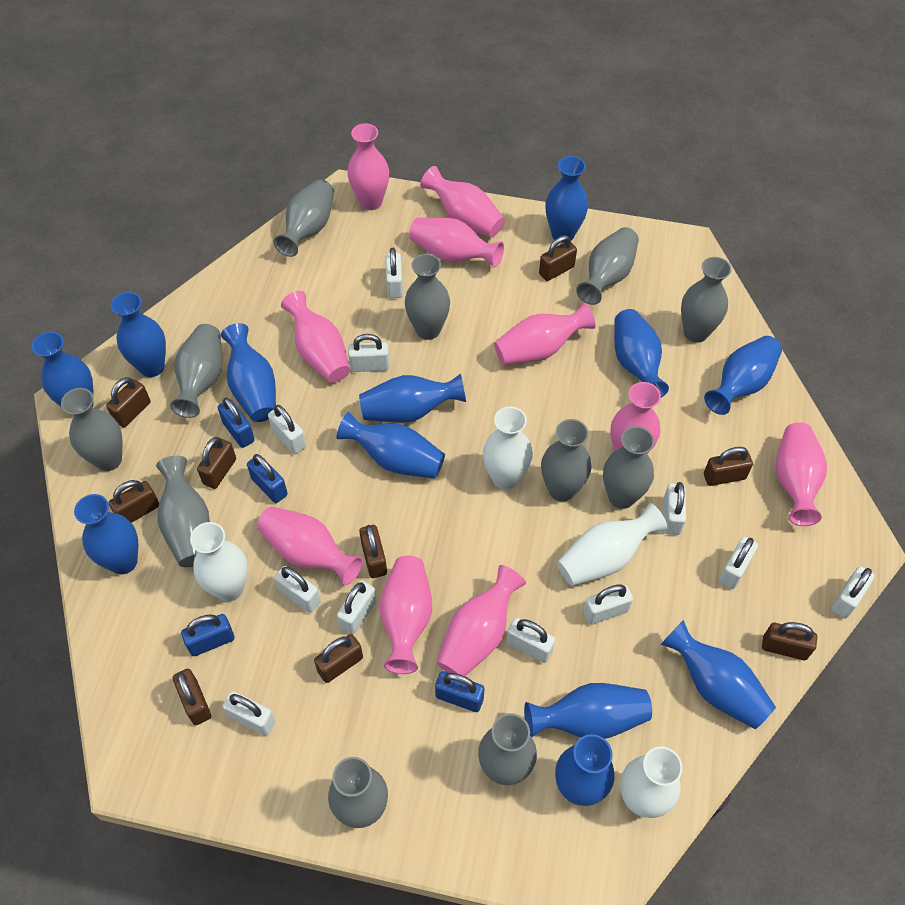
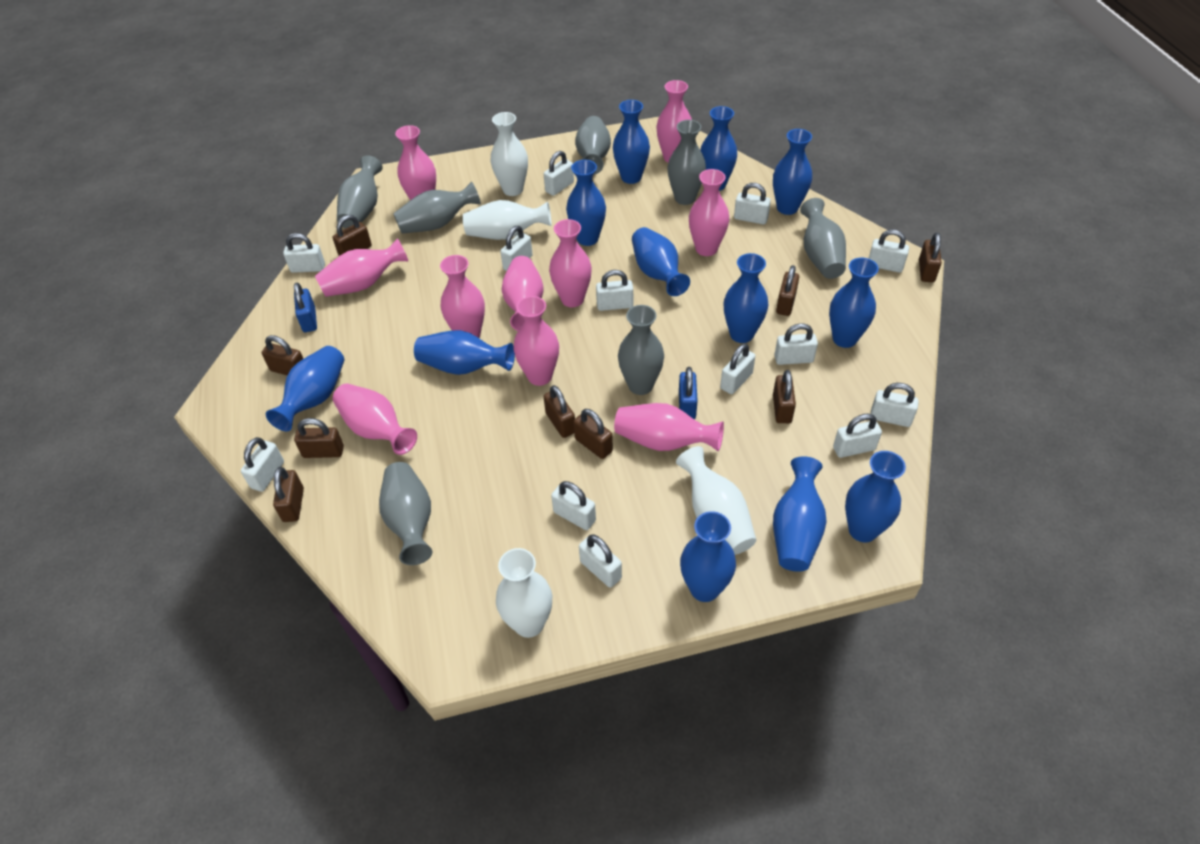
blue padlock: 4 -> 2
grey vase: 11 -> 7
white padlock: 11 -> 13

